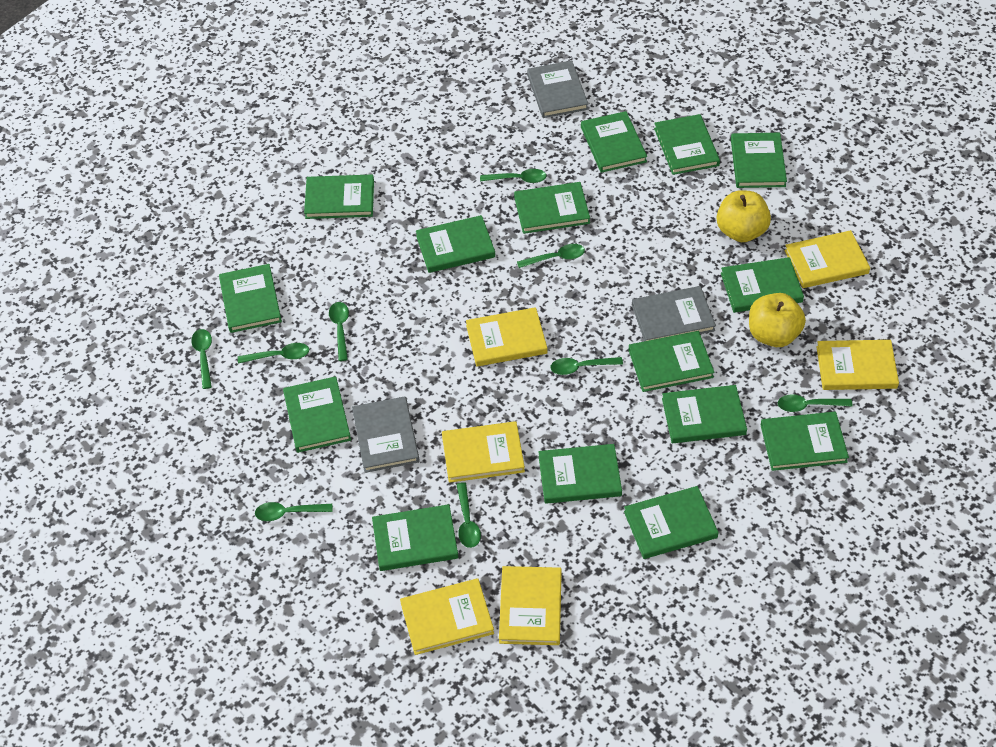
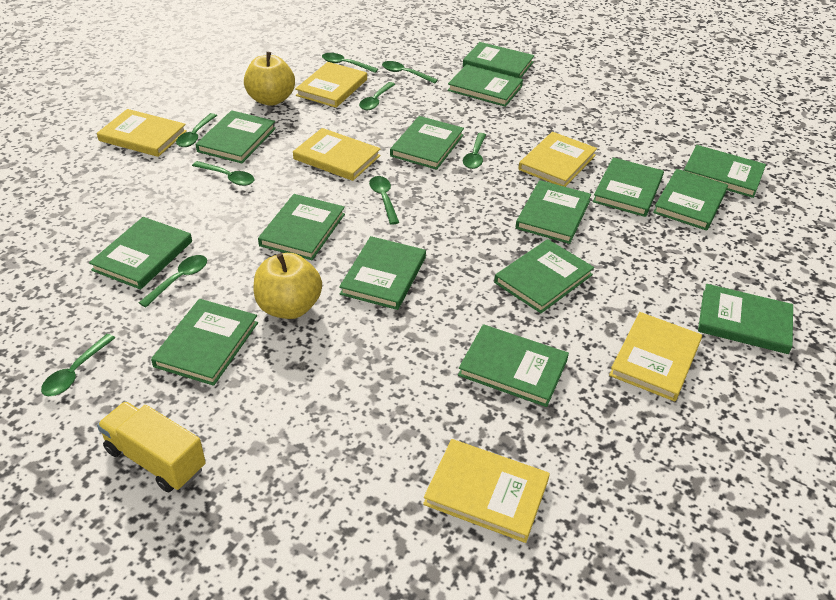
grey book: 3 -> 0
yellow truck: 0 -> 1

